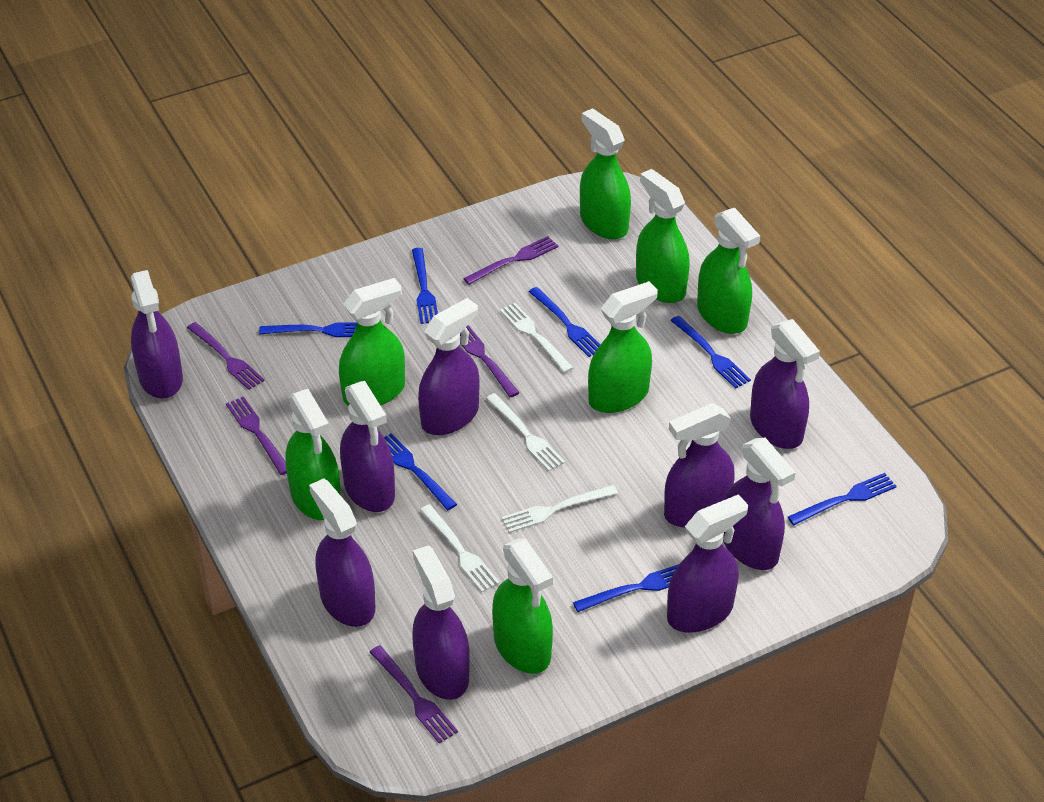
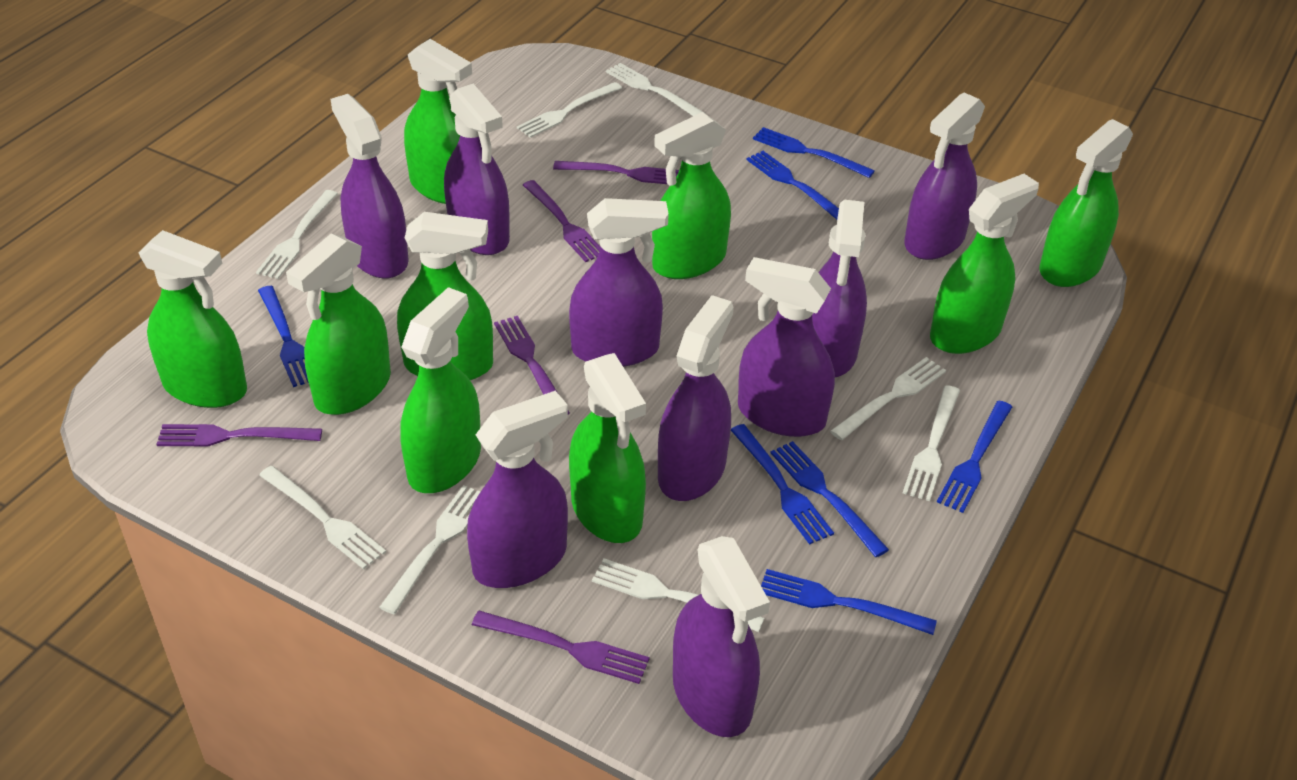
green spray bottle: 7 -> 9
white fork: 4 -> 8

